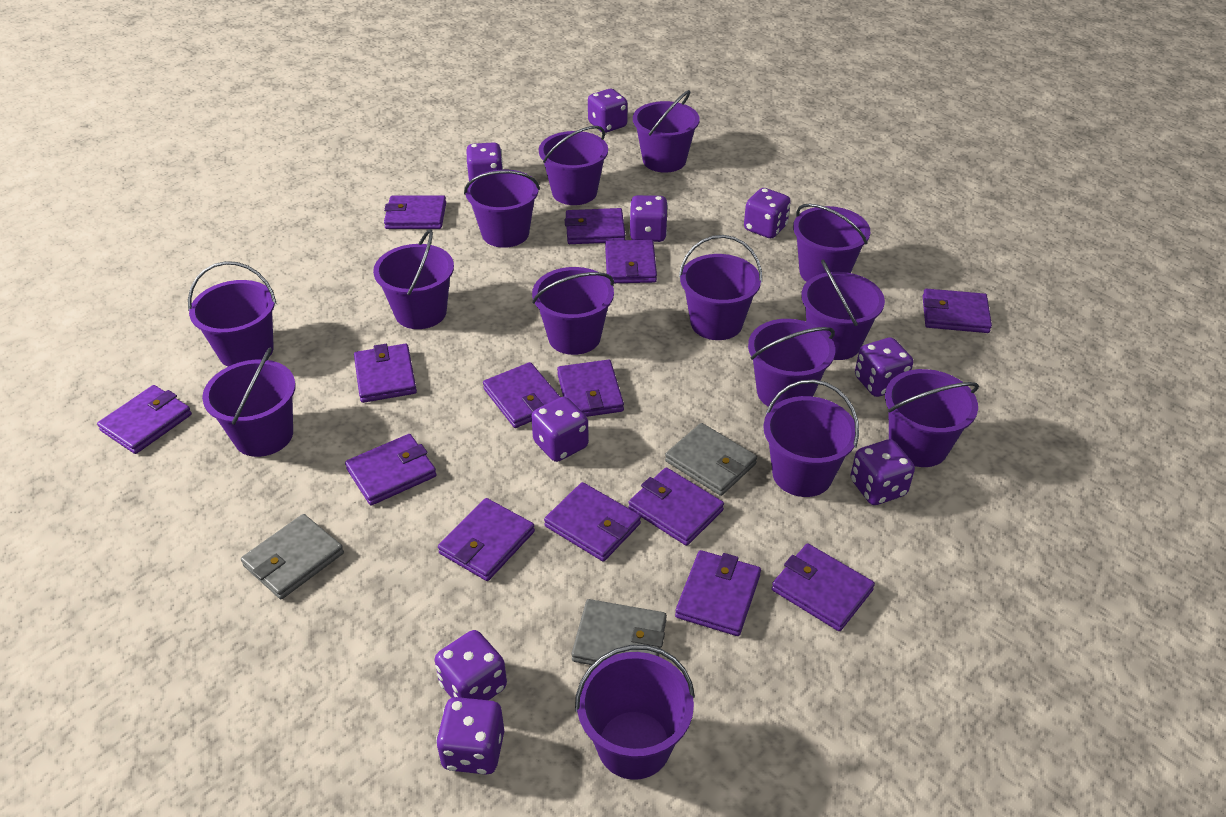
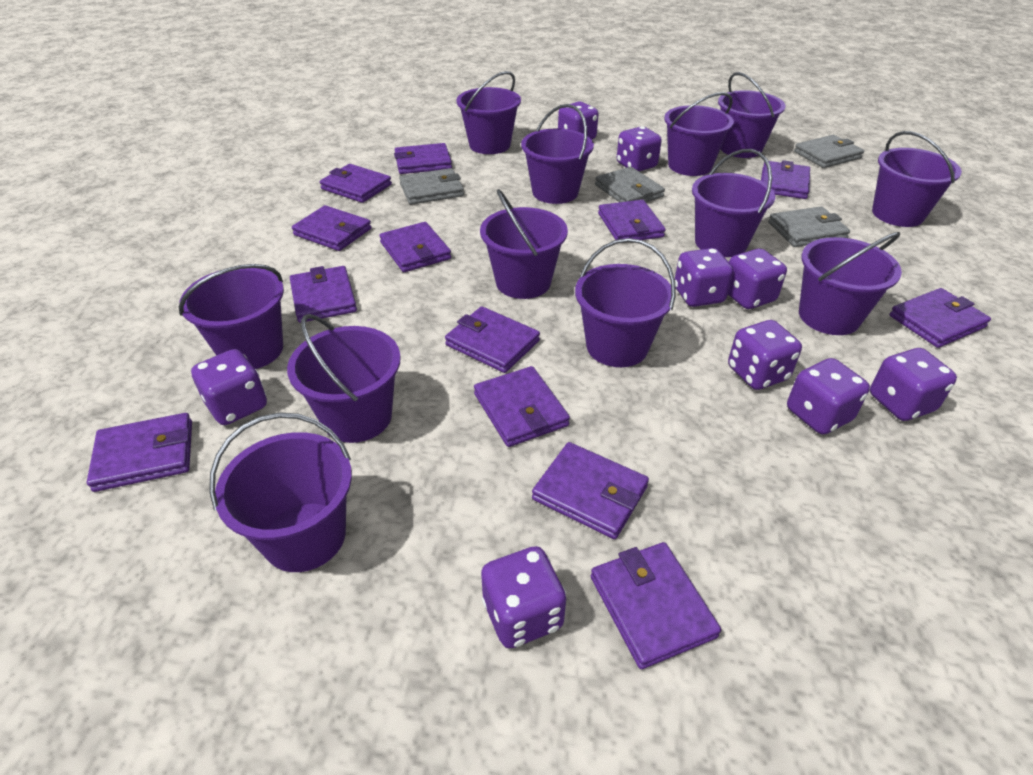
grey wallet: 3 -> 4
purple bucket: 14 -> 12
purple wallet: 14 -> 13

